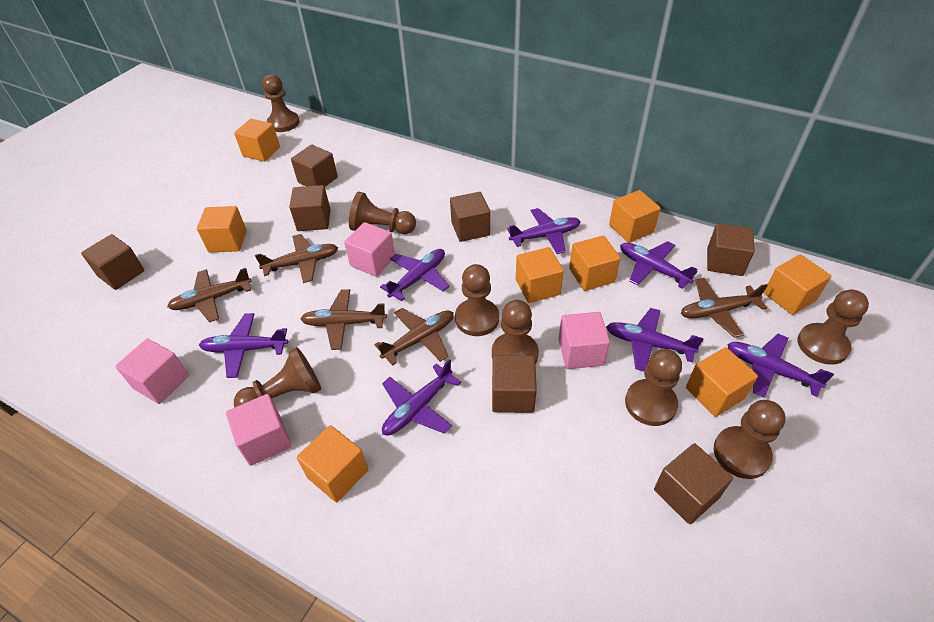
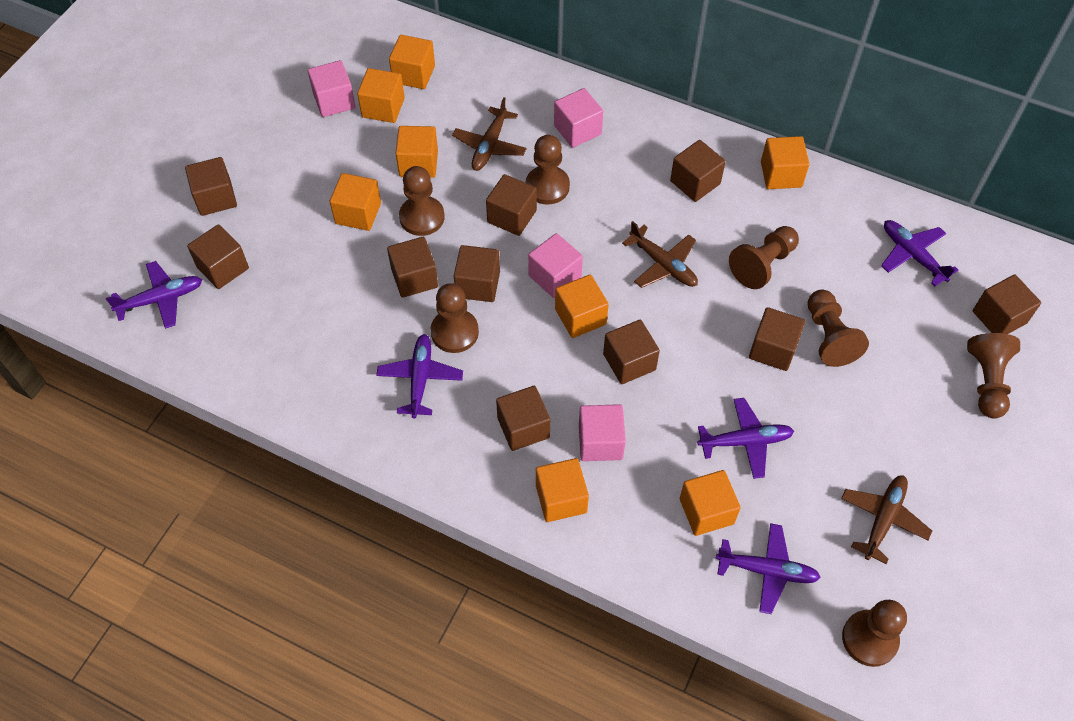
brown cube: 7 -> 10
brown pawn: 8 -> 7
brown plane: 5 -> 3
purple plane: 7 -> 5

